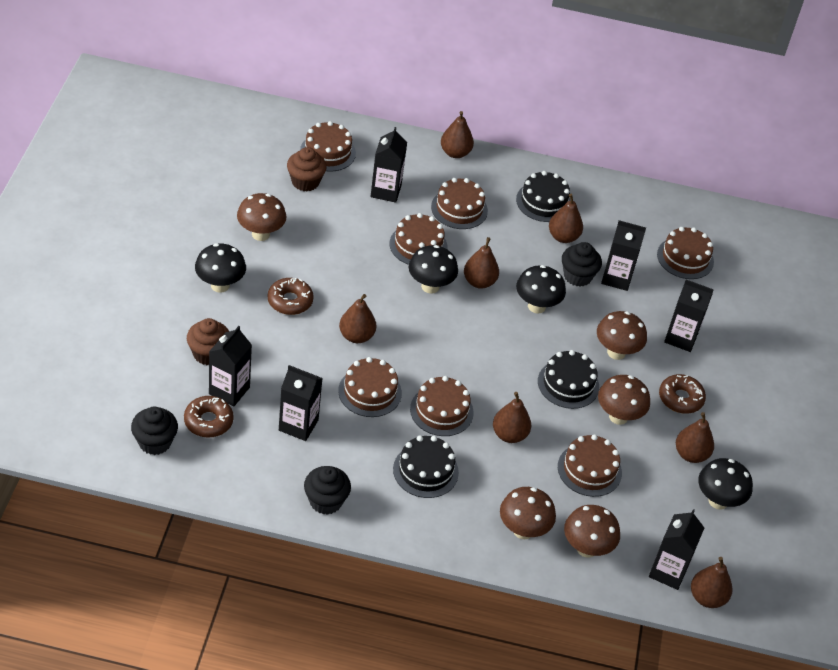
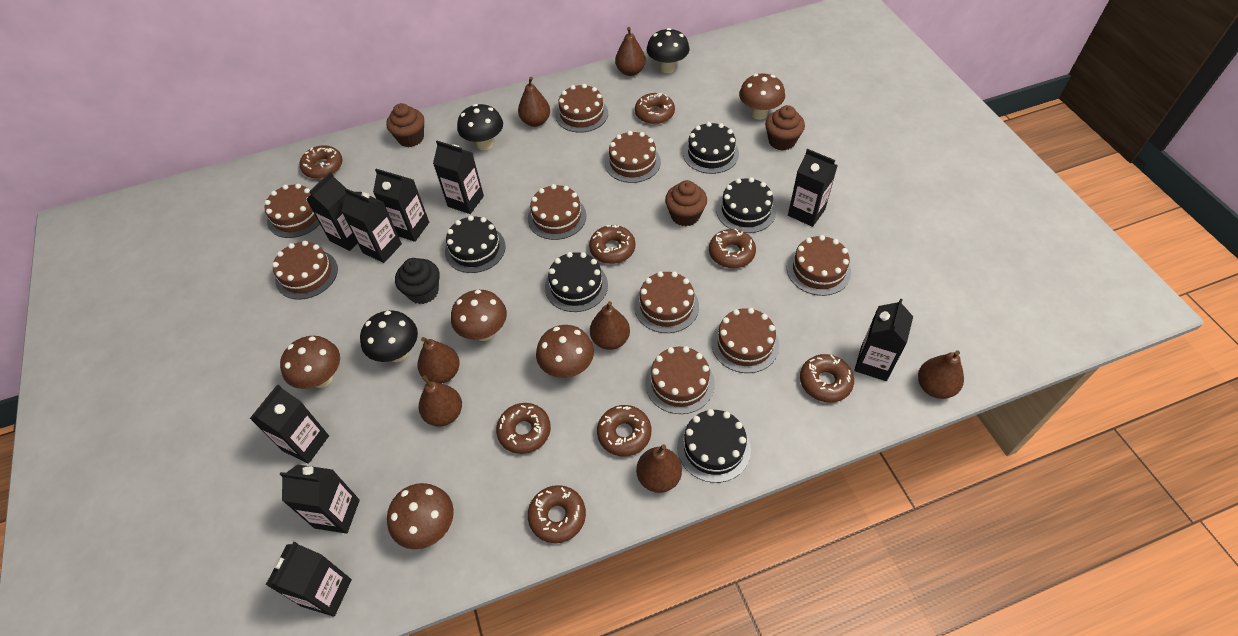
black cake: 3 -> 5
black carton: 6 -> 9
black cupcake: 3 -> 1
black mushroom: 4 -> 3
brown cake: 7 -> 9
brown cupcake: 2 -> 3
brown donut: 3 -> 8

